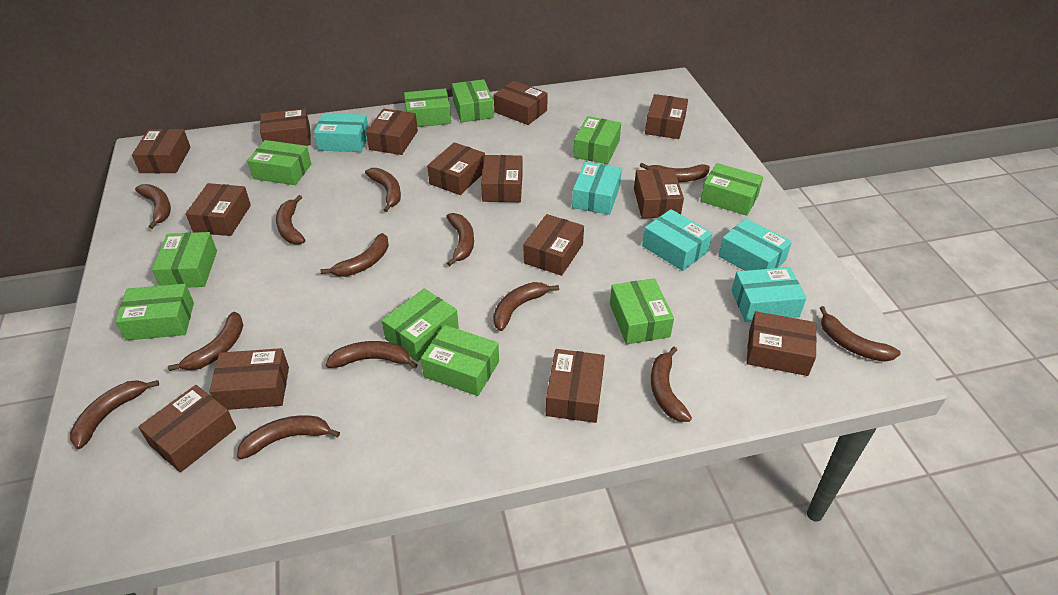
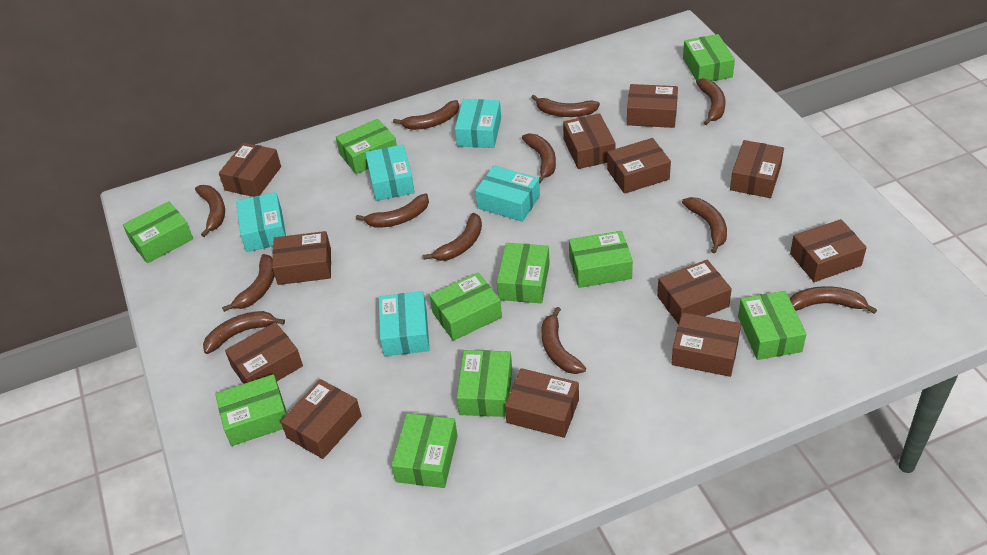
brown banana: 13 -> 12
brown box: 14 -> 12

